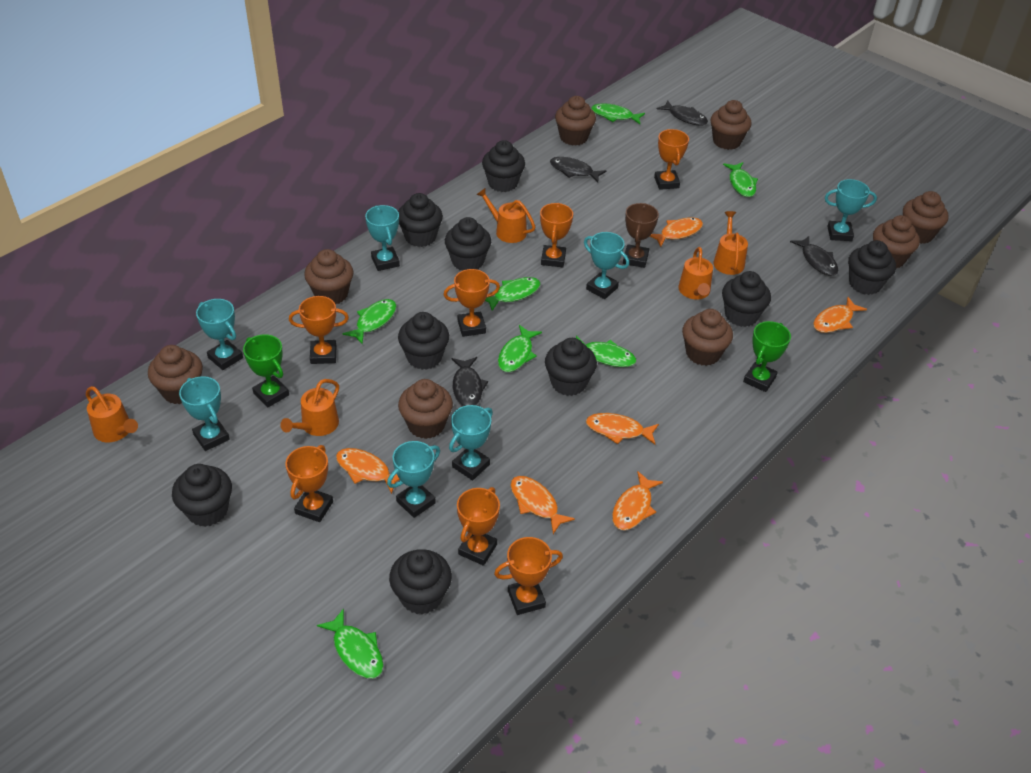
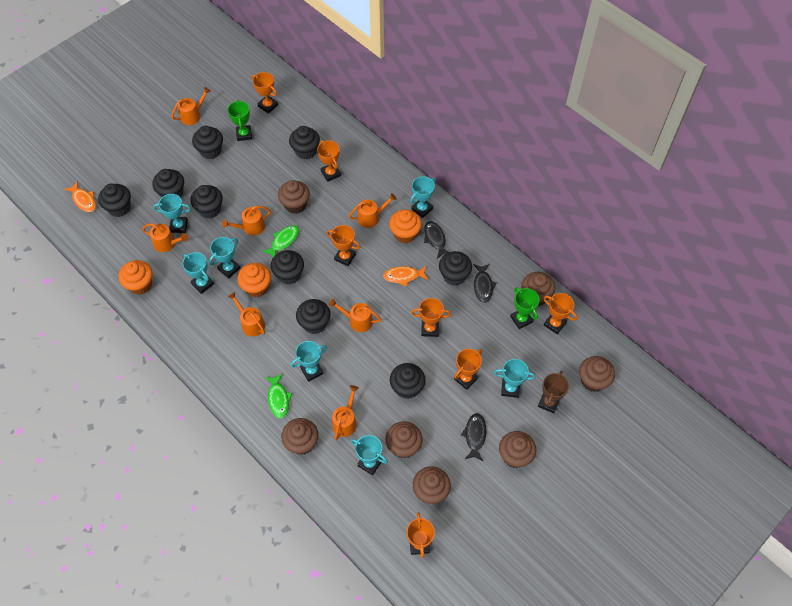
black fish: 4 -> 3
brown cupcake: 8 -> 7
green fish: 7 -> 2
orange cupcake: 0 -> 3
orange fish: 6 -> 2
orange watering can: 5 -> 7

